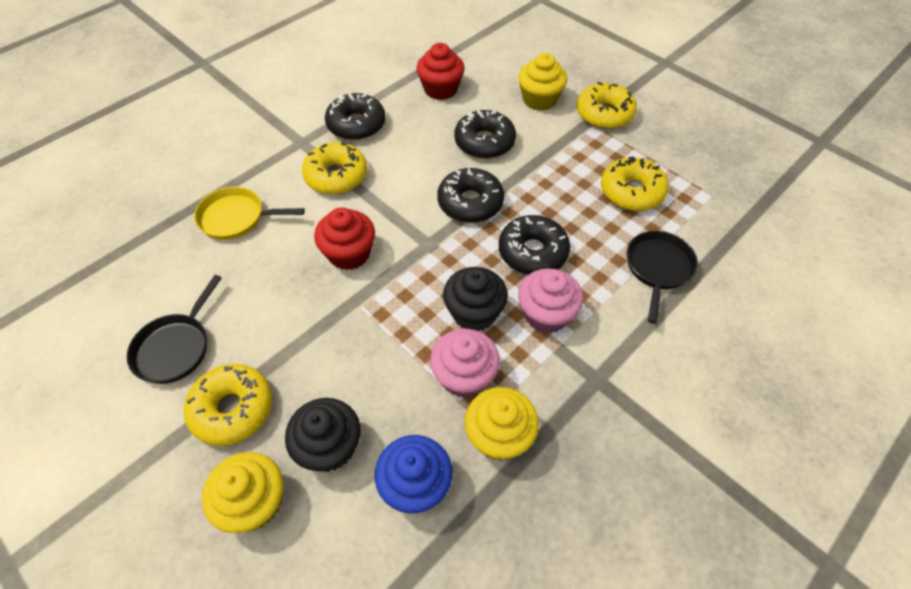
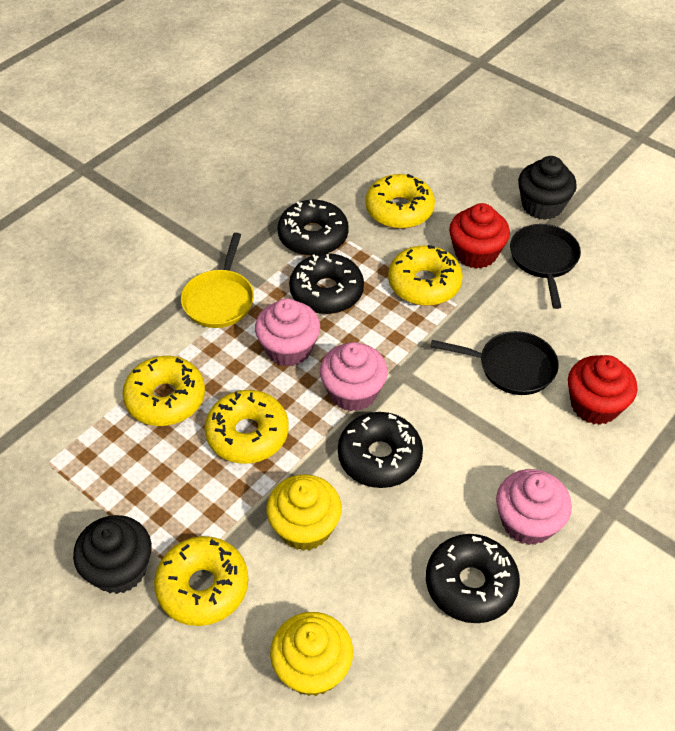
blue cupcake: 1 -> 0
pink cupcake: 2 -> 3
yellow cupcake: 3 -> 2
yellow donut: 4 -> 5

